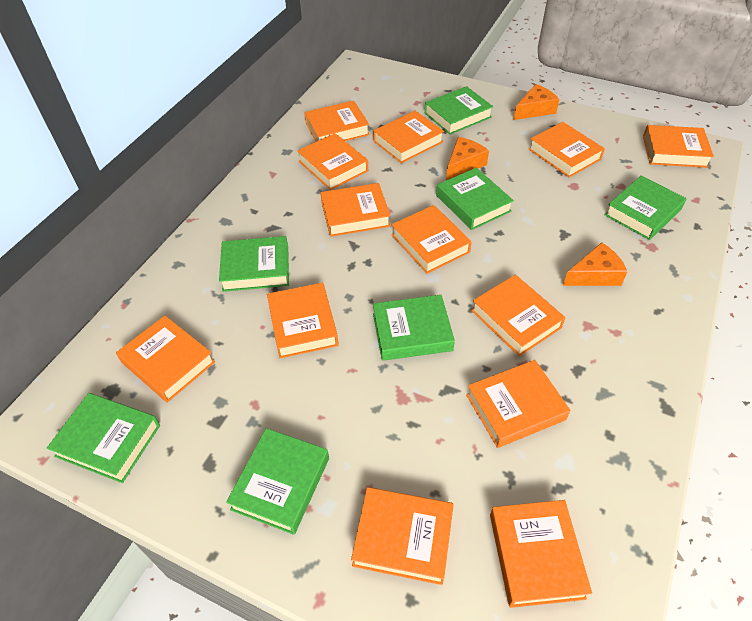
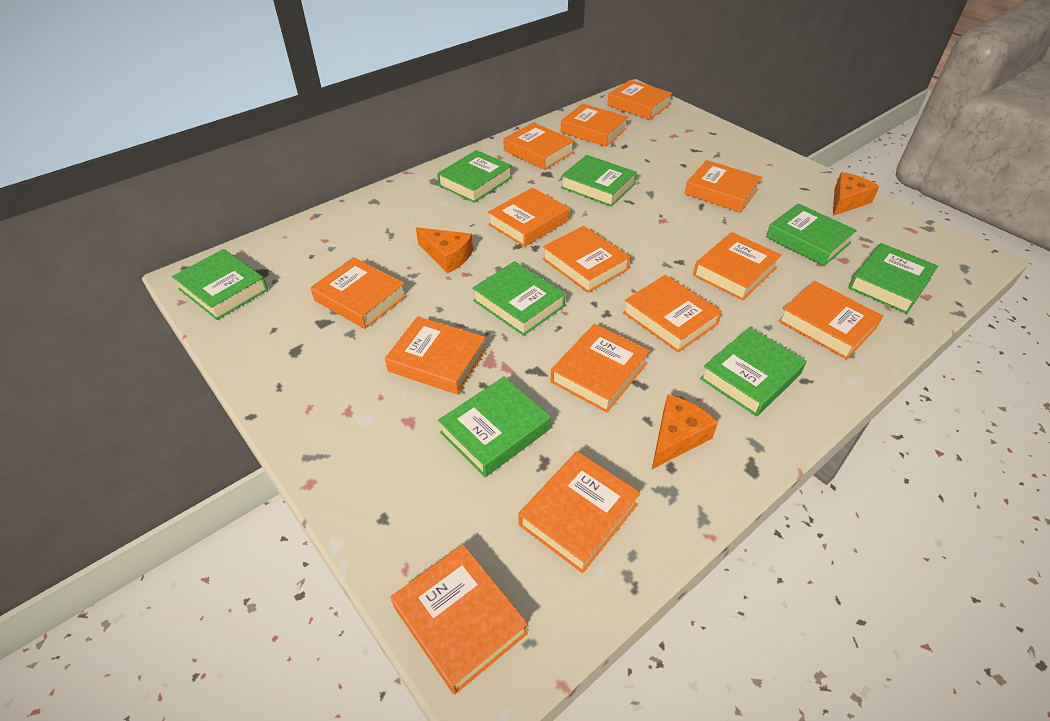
green book: 7 -> 8
orange book: 13 -> 14

